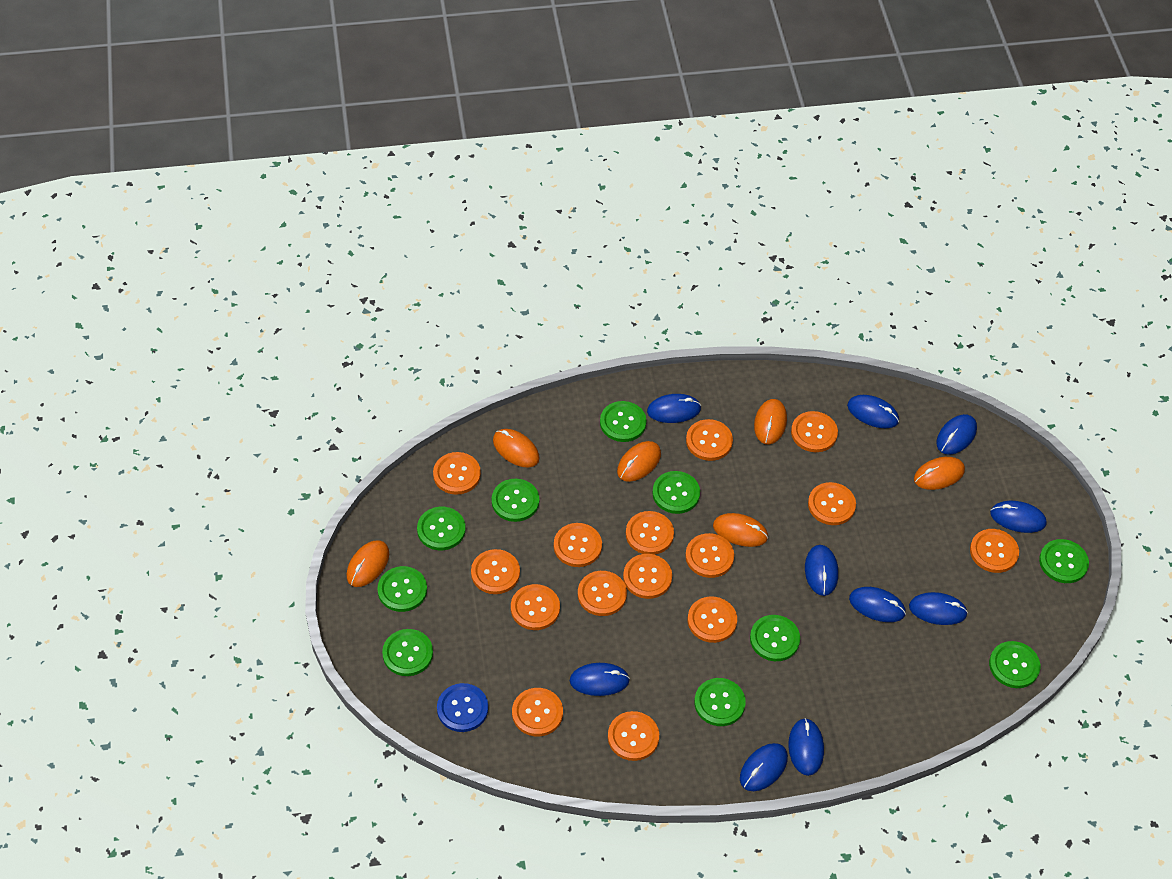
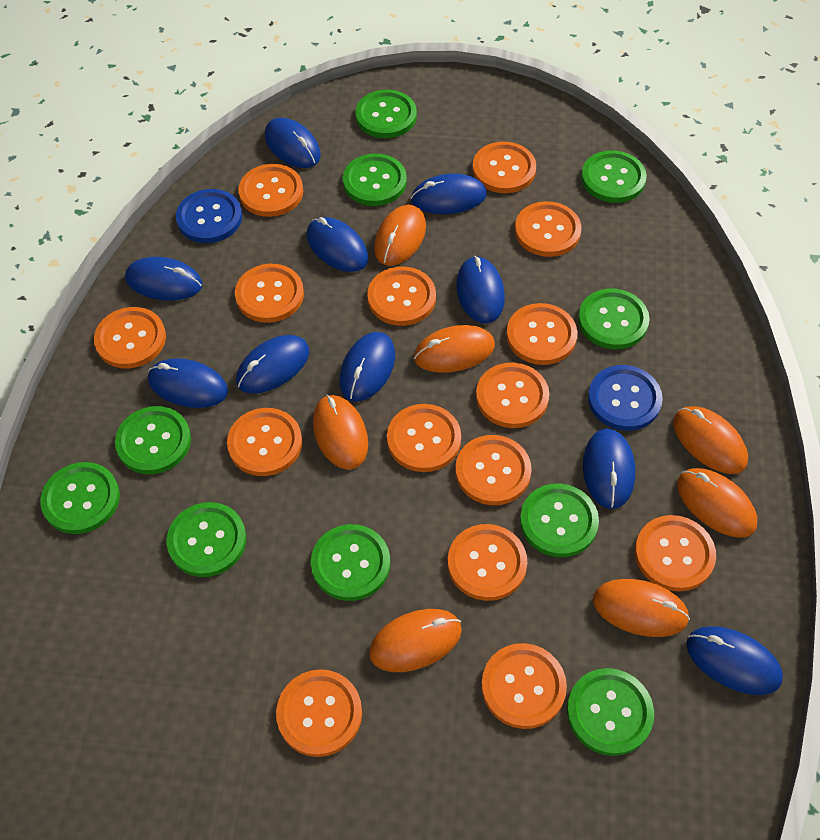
blue button: 1 -> 2
orange mouse: 6 -> 7

